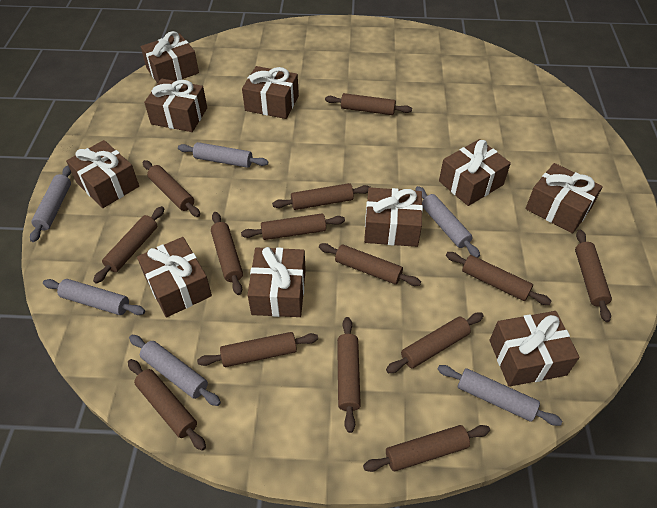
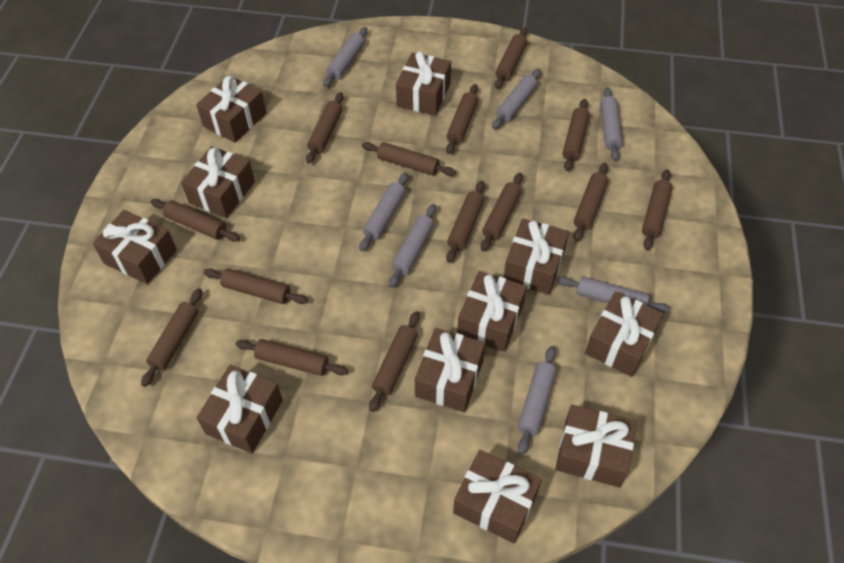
brown gift: 10 -> 11
grey rolling pin: 6 -> 7

